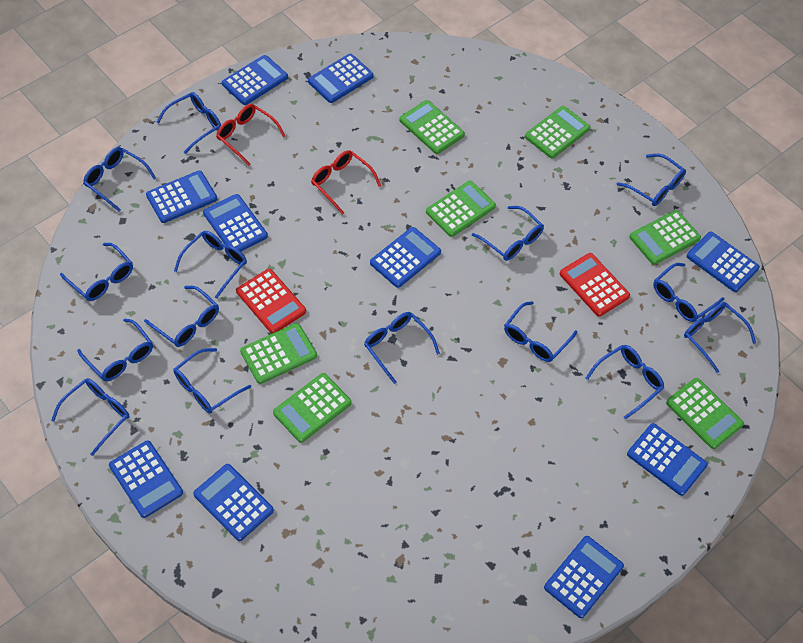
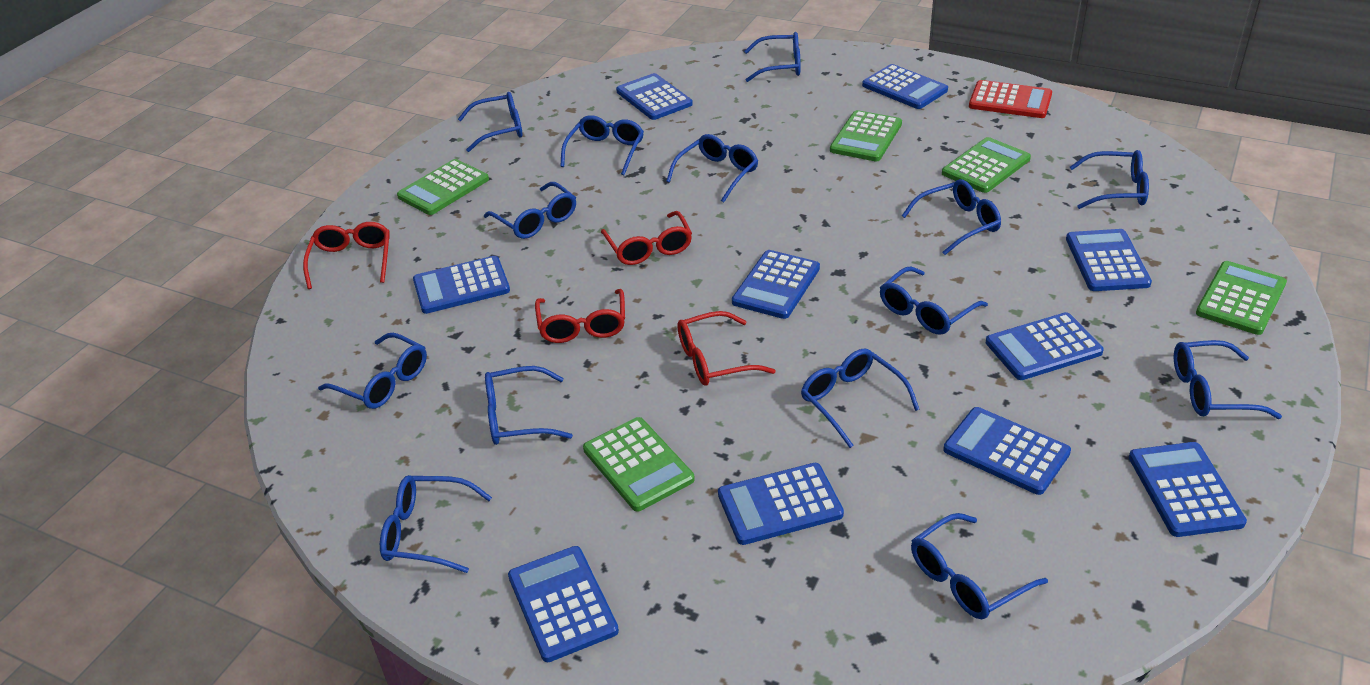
blue glasses: 15 -> 14
green calculator: 7 -> 5
red calculator: 2 -> 1
red glasses: 2 -> 4

